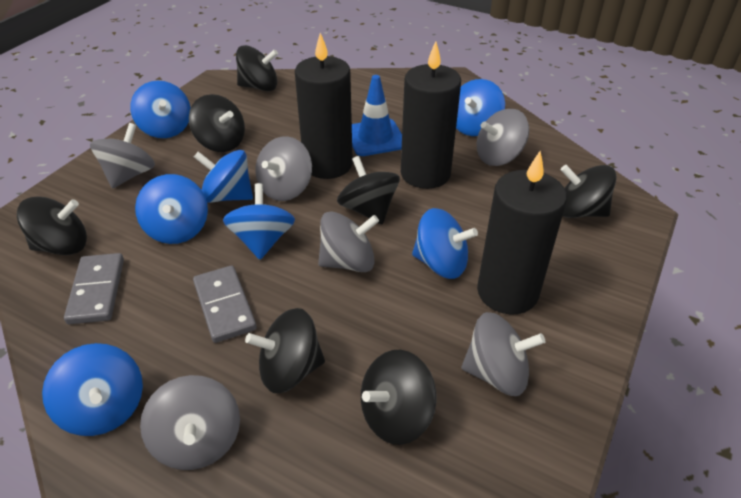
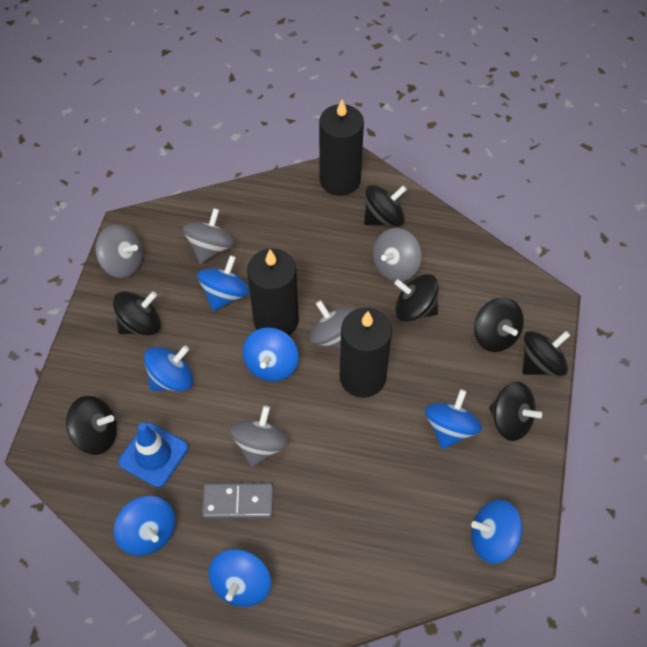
grey domino: 2 -> 1
grey spinning top: 6 -> 5

